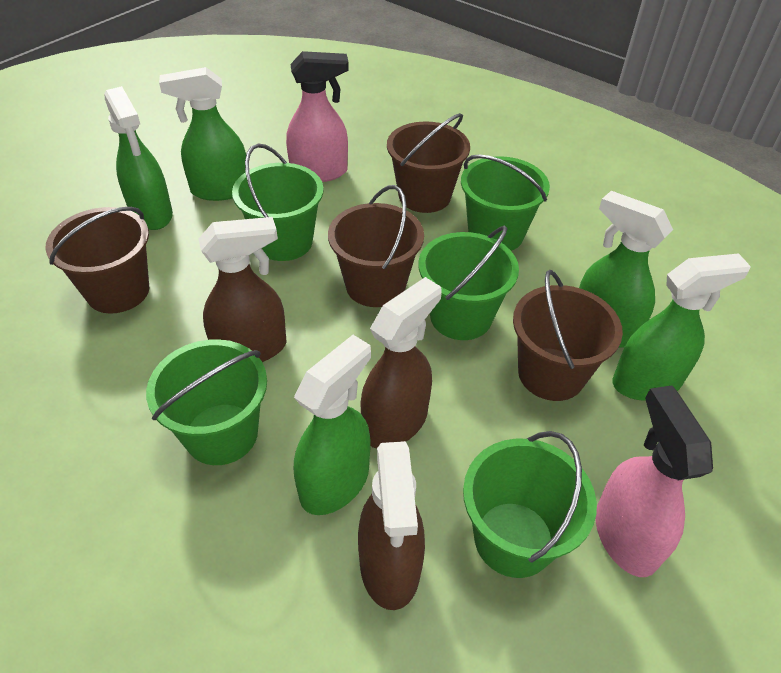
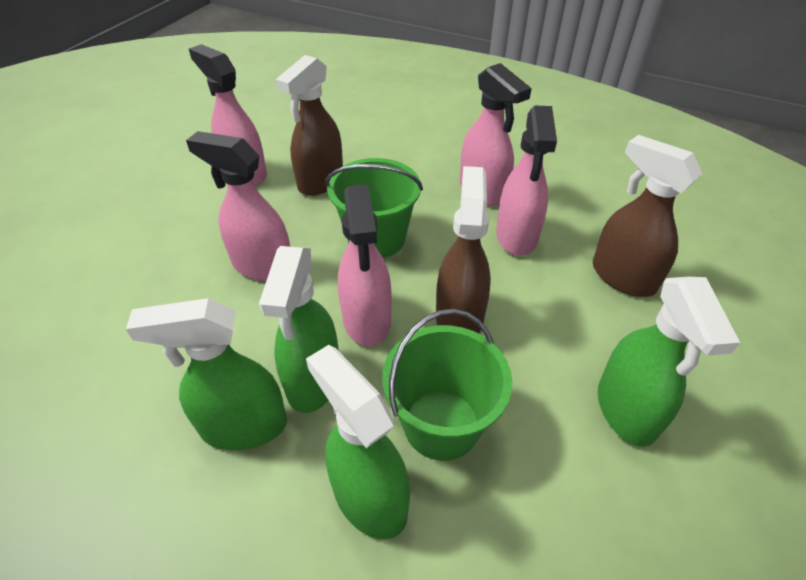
brown bucket: 4 -> 0
green bucket: 5 -> 2
green spray bottle: 5 -> 4
pink spray bottle: 2 -> 5

